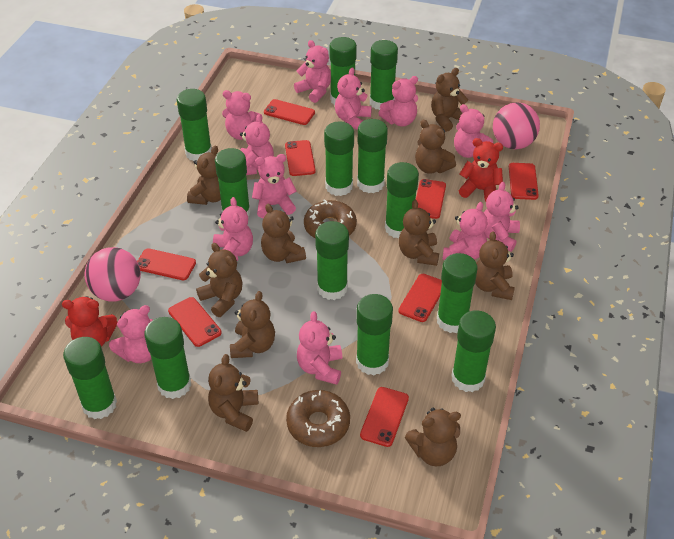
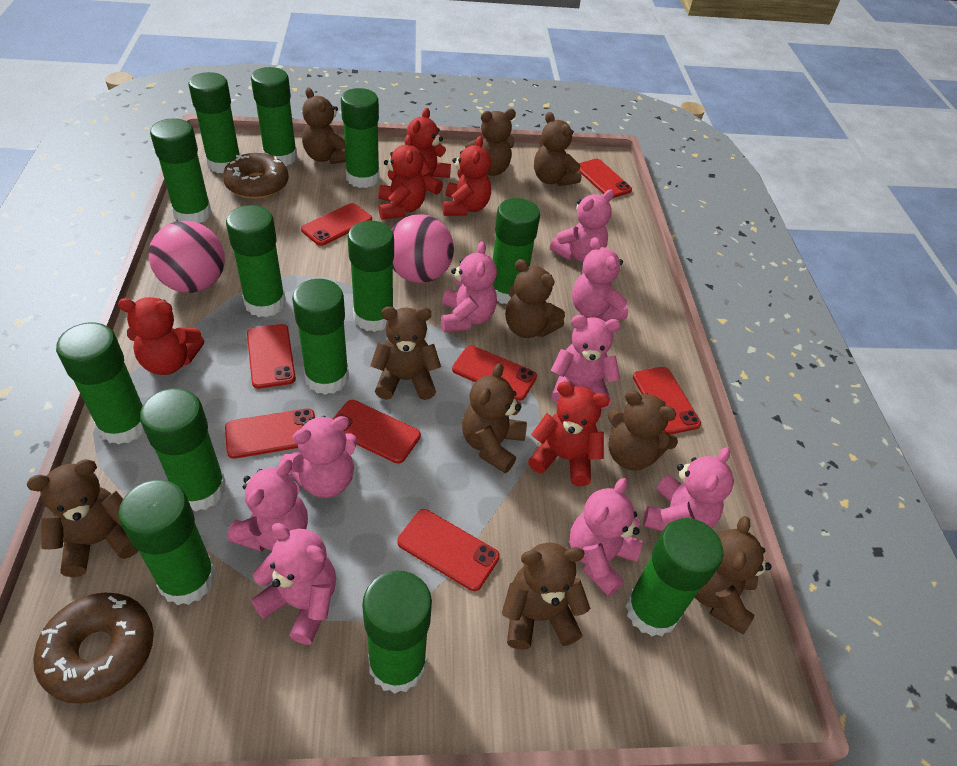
pink teddy bear: 12 -> 9
red teddy bear: 2 -> 5

